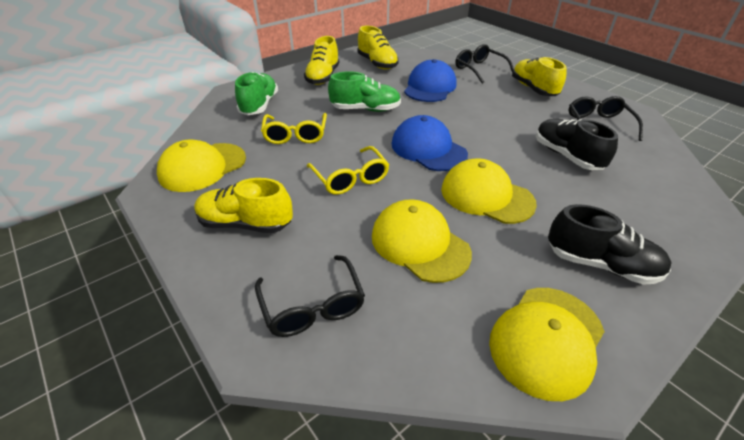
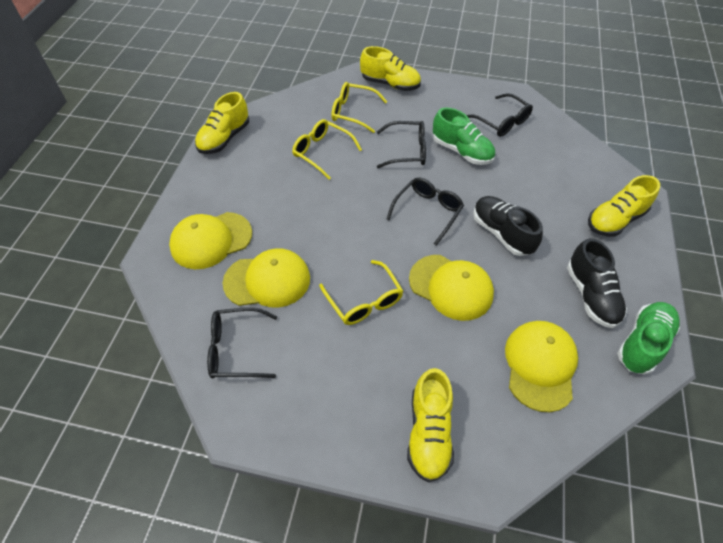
black glasses: 3 -> 4
blue cap: 2 -> 0
yellow glasses: 2 -> 3

